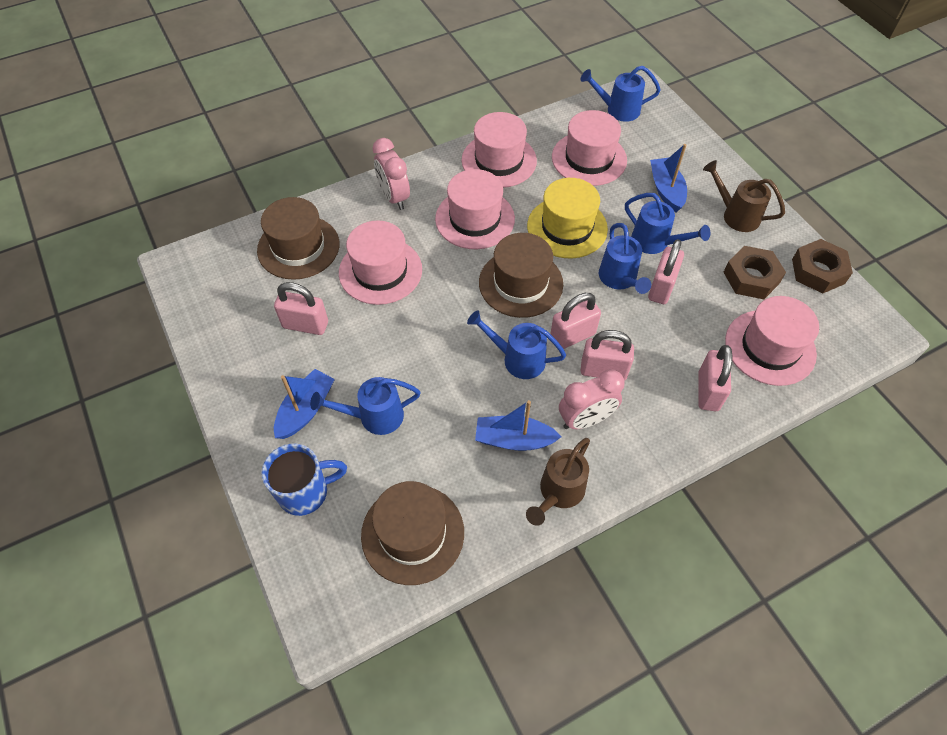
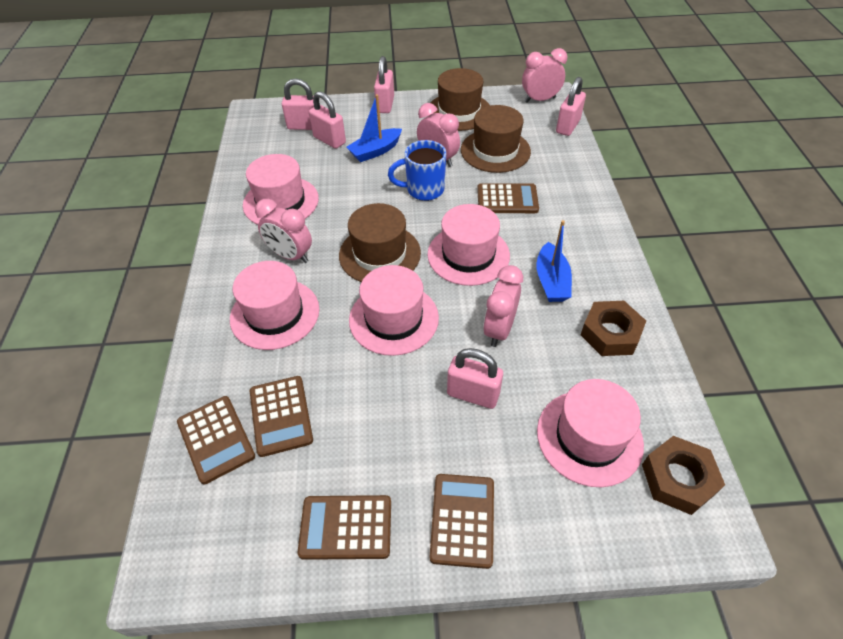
blue boat: 3 -> 2
blue watering can: 5 -> 0
brown calculator: 0 -> 5
brown watering can: 2 -> 0
pink clock: 2 -> 4
yellow hat: 1 -> 0

